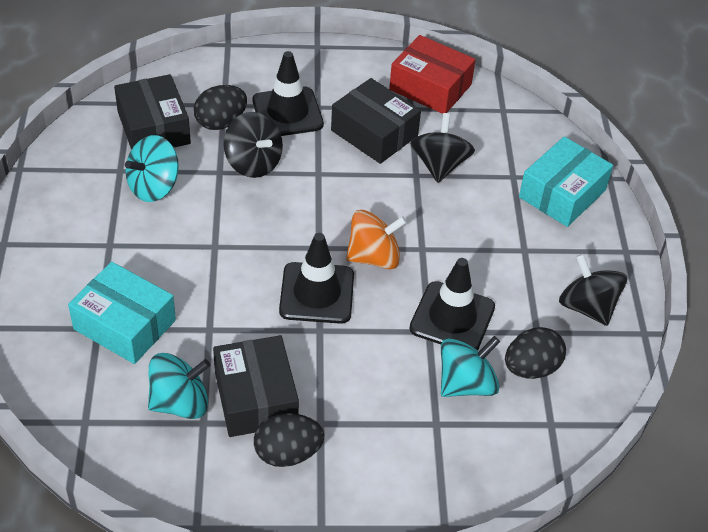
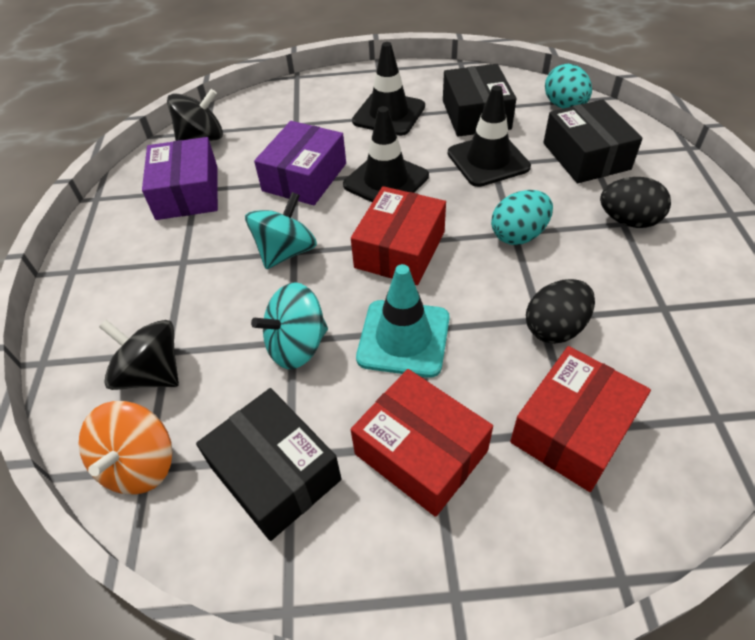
black egg: 3 -> 2
black spinning top: 3 -> 2
purple box: 0 -> 2
red box: 1 -> 3
turquoise box: 2 -> 0
turquoise egg: 0 -> 2
turquoise spinning top: 3 -> 2
turquoise traffic cone: 0 -> 1

